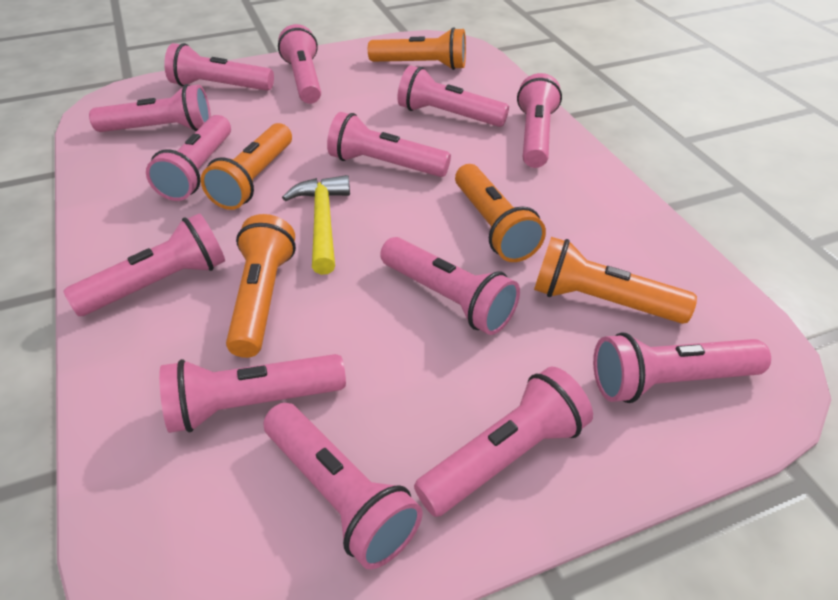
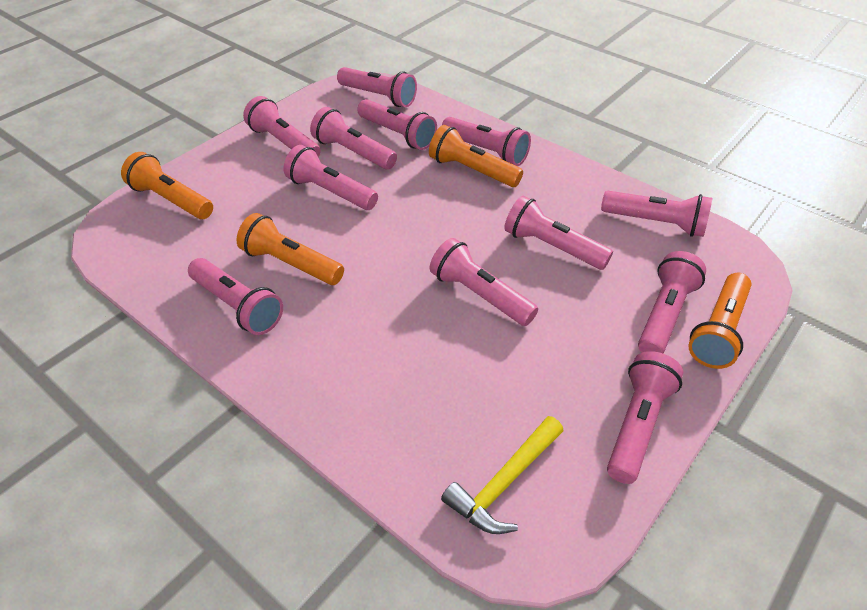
orange flashlight: 5 -> 4
pink flashlight: 13 -> 12

